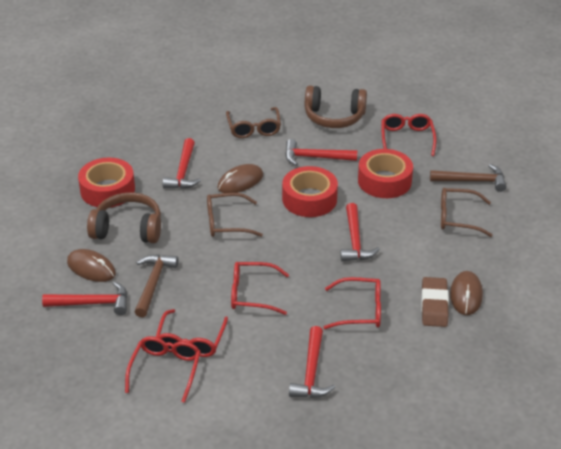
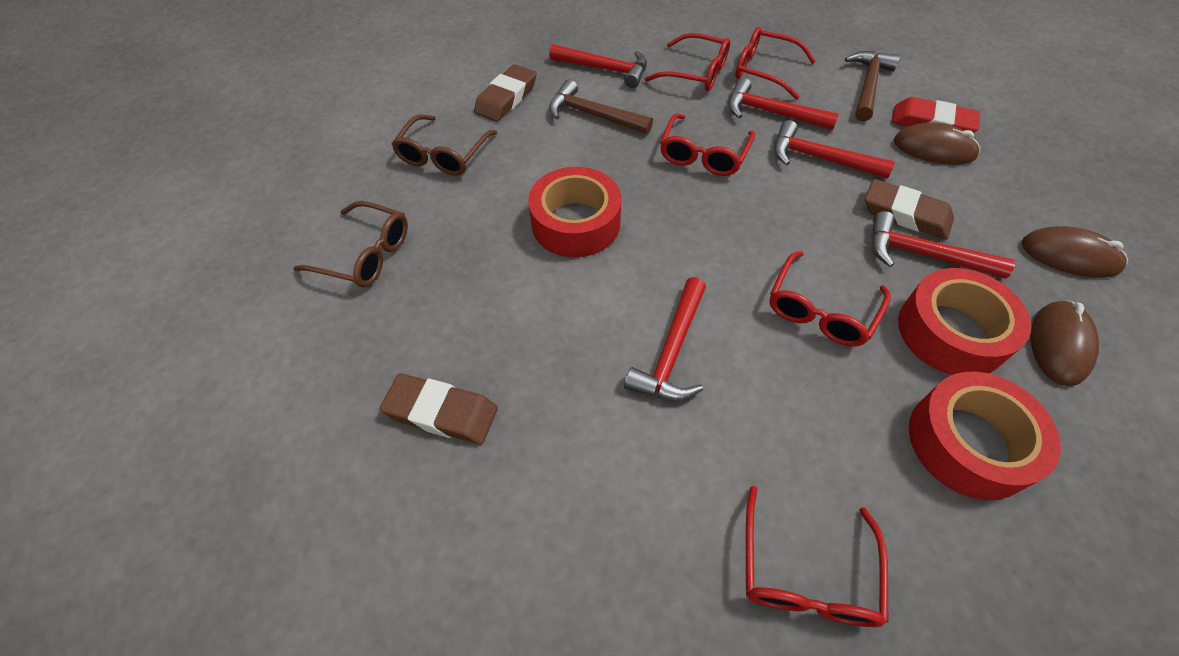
brown eraser: 1 -> 3
brown glasses: 3 -> 2
brown headphones: 2 -> 0
red eraser: 0 -> 1

